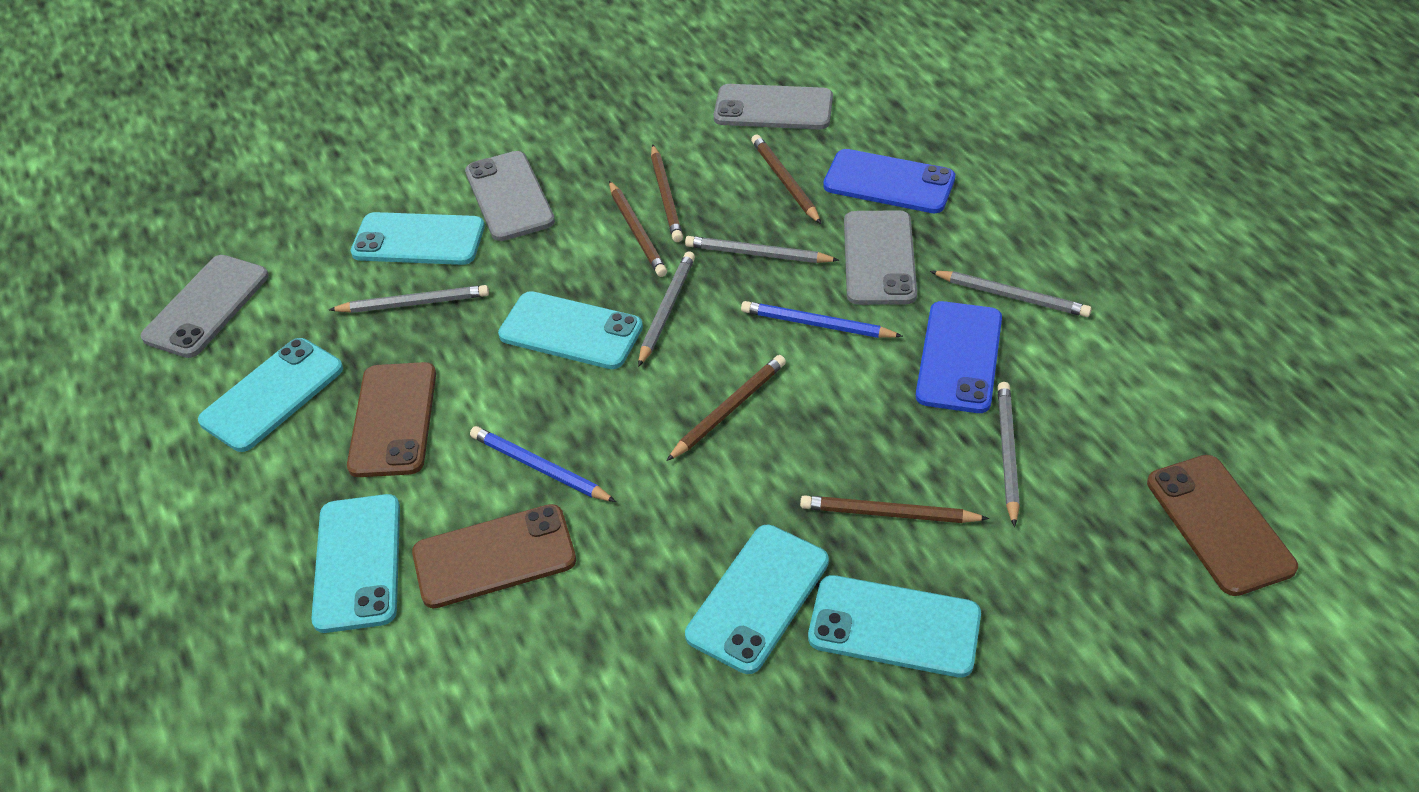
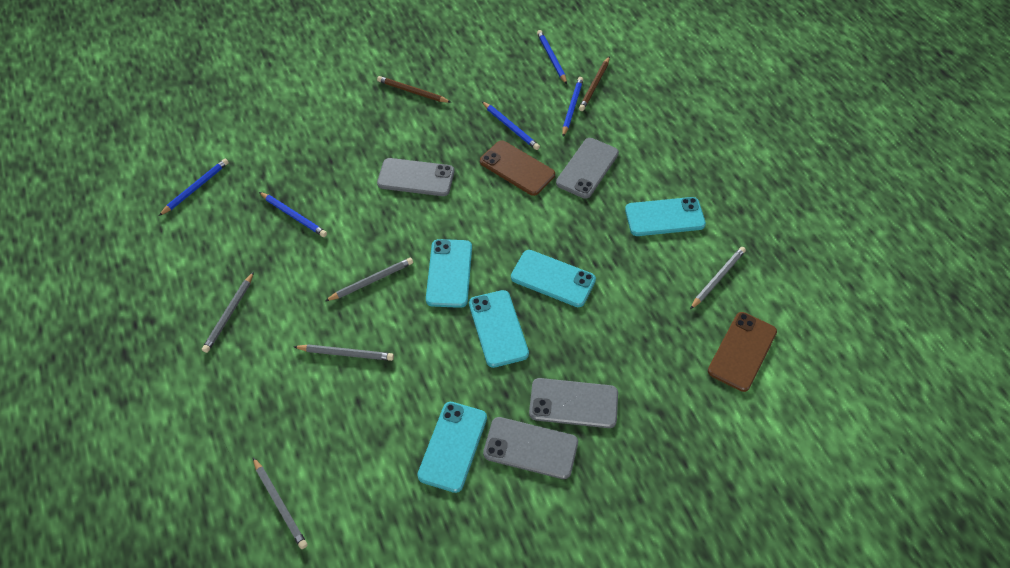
blue pencil: 2 -> 5
blue phone: 2 -> 0
brown pencil: 5 -> 2
brown phone: 3 -> 2
turquoise phone: 6 -> 5

